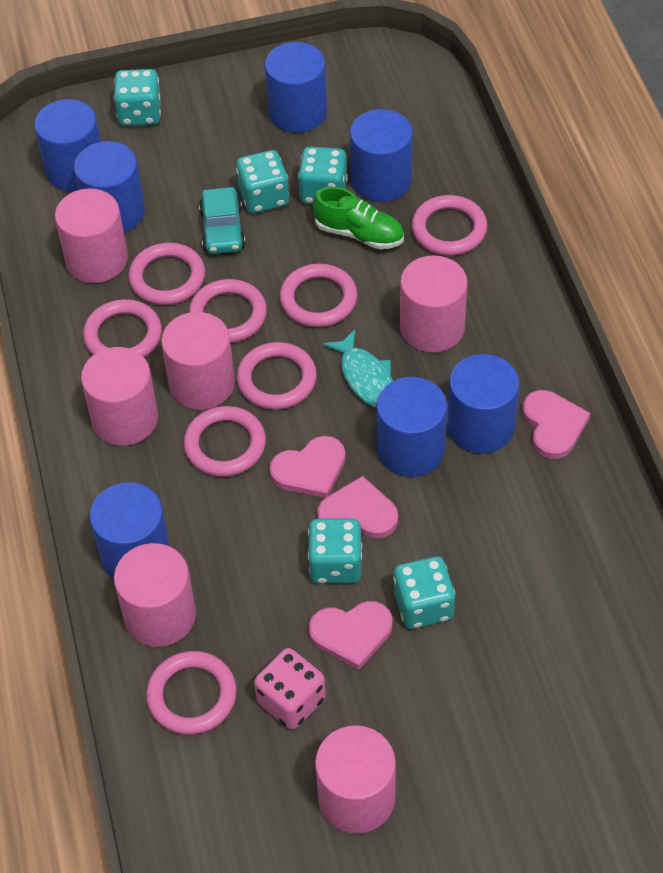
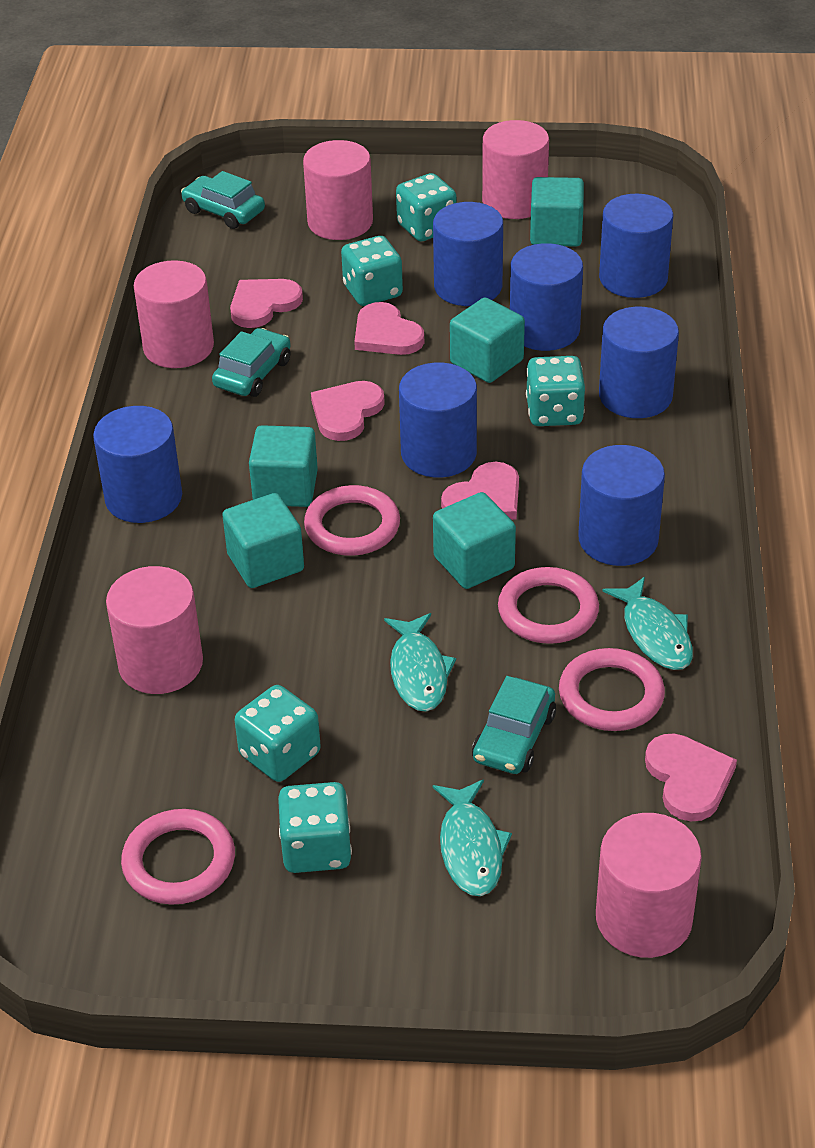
green shoe: 1 -> 0
pink cylinder: 6 -> 5
pink dice: 1 -> 0
pink heart: 4 -> 5
pink ring: 8 -> 4
turquoise car: 1 -> 3
turquoise cube: 0 -> 5
turquoise fish: 1 -> 3

